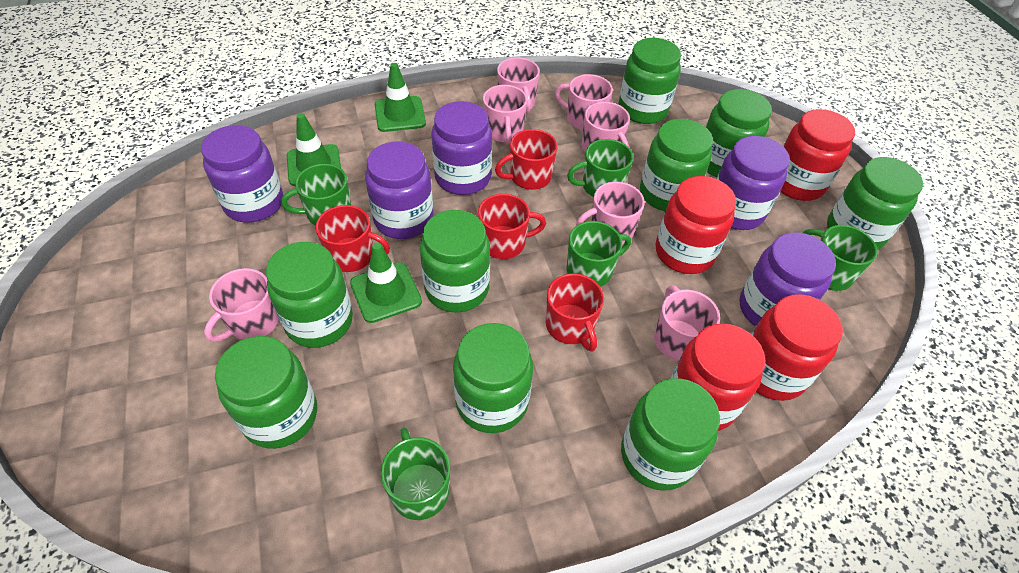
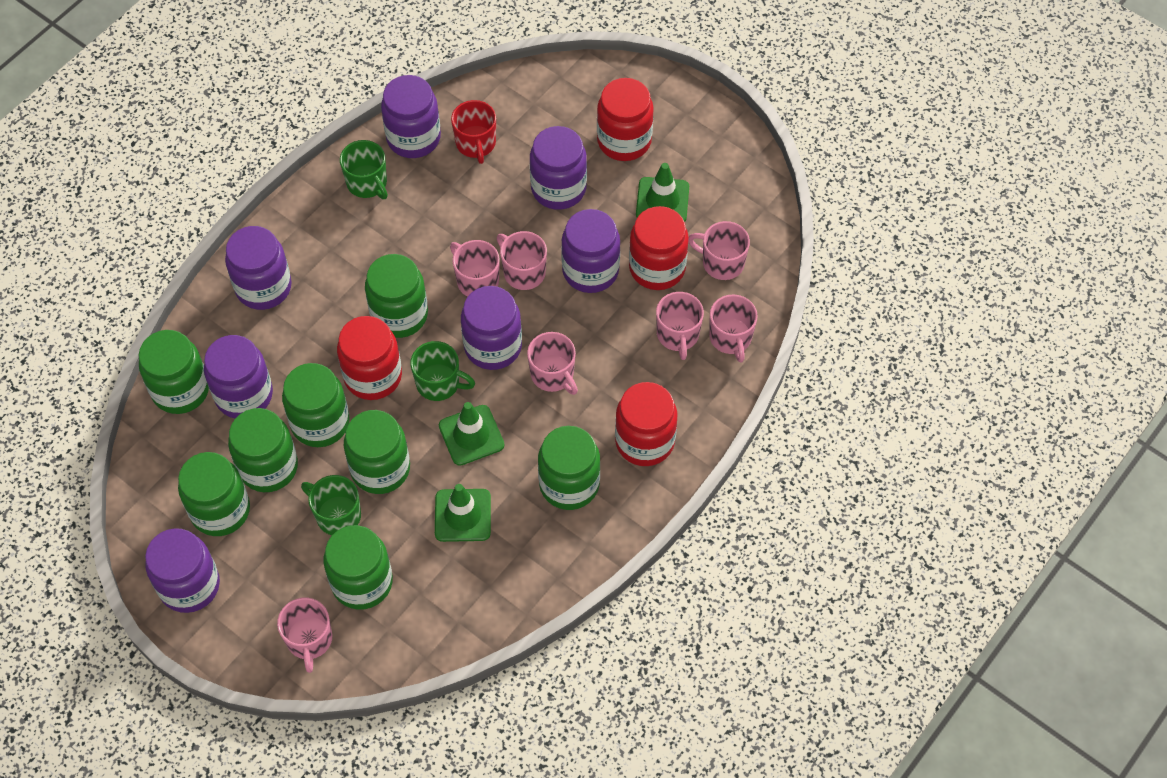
green jar: 9 -> 8
green mug: 5 -> 3
purple jar: 5 -> 7
red mug: 4 -> 1

